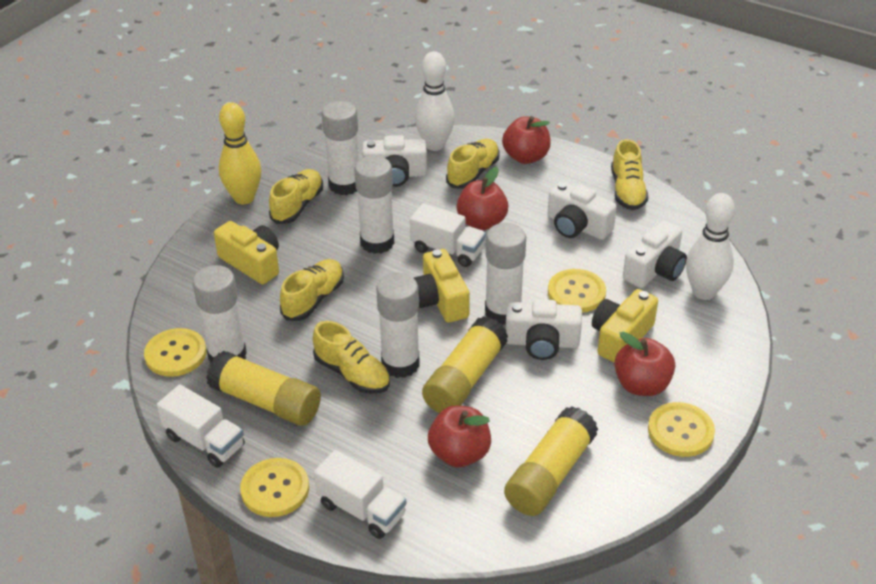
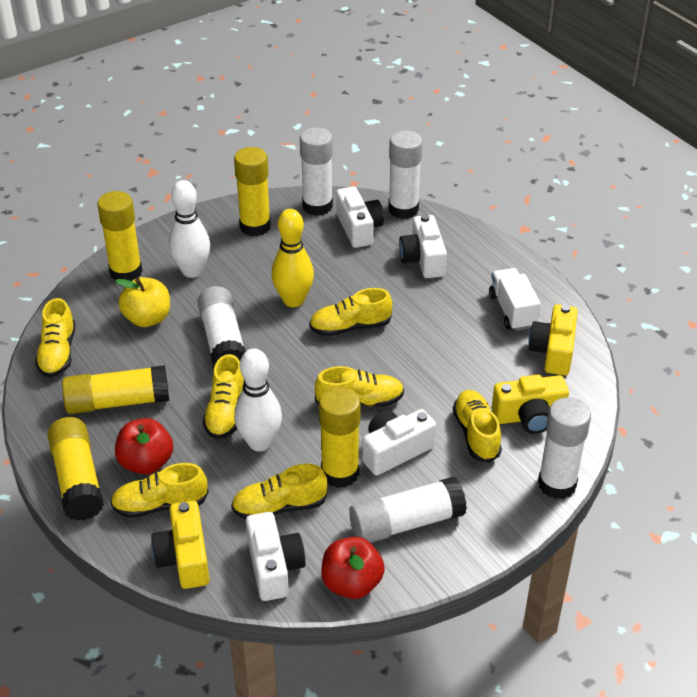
red apple: 4 -> 2
white truck: 3 -> 1
yellow apple: 0 -> 1
yellow button: 4 -> 0
yellow glue stick: 3 -> 5
yellow shoe: 5 -> 7

